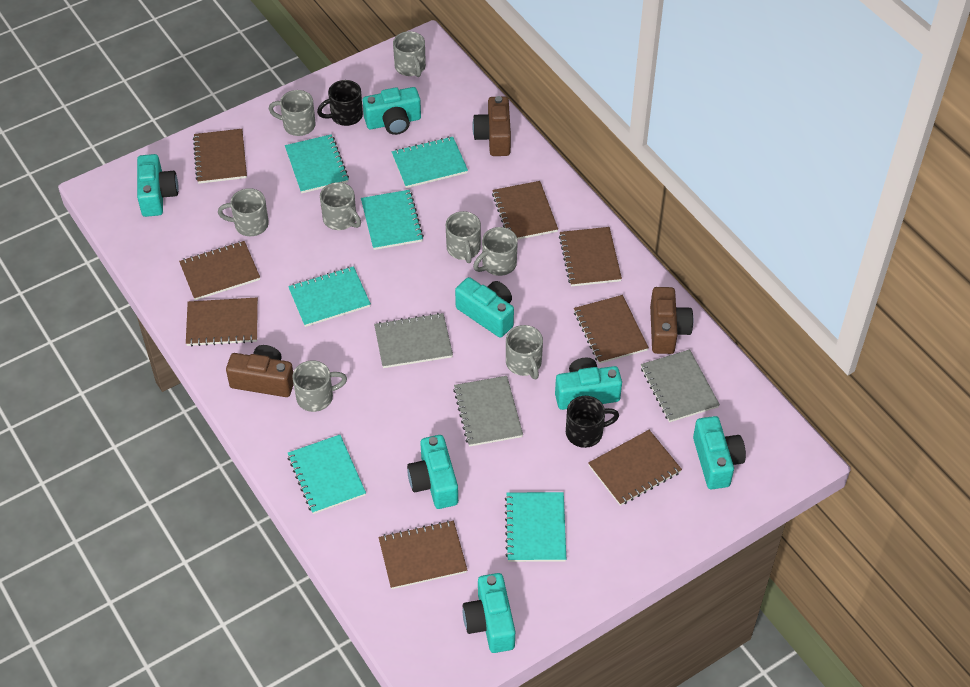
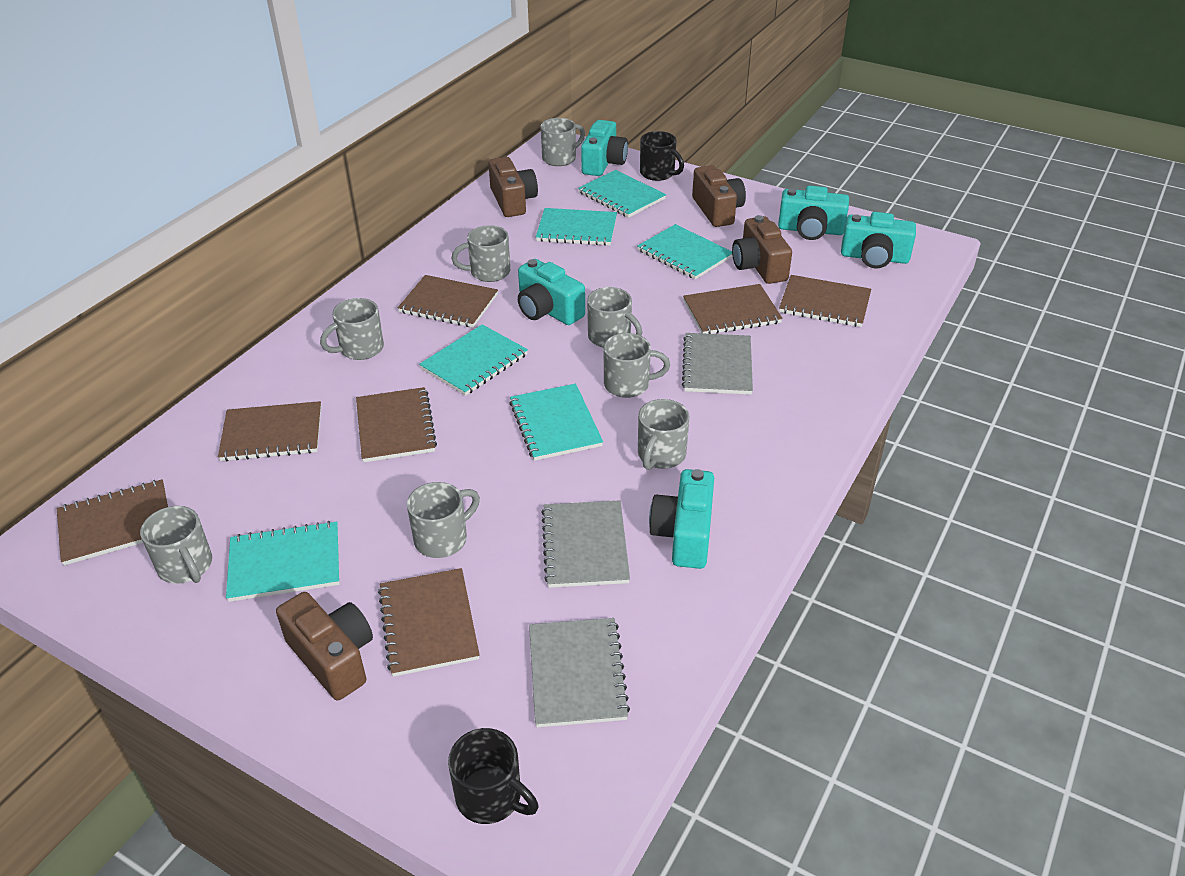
brown camera: 3 -> 4
brown notebook: 8 -> 7
turquoise camera: 7 -> 5

